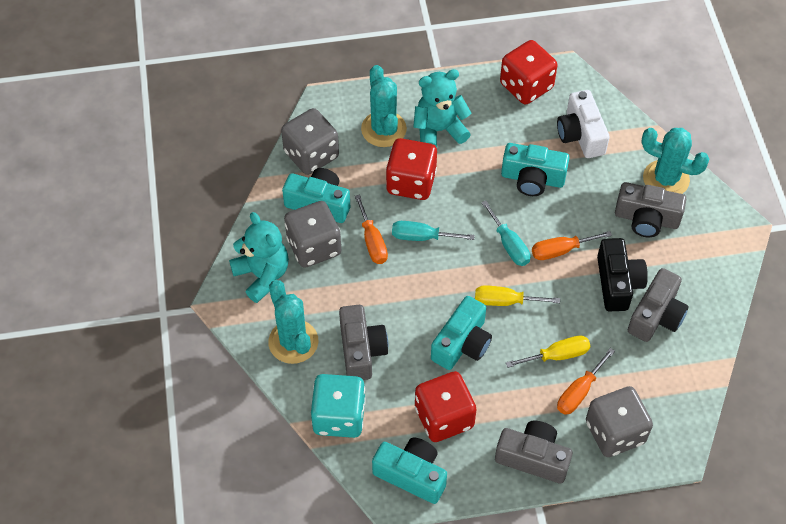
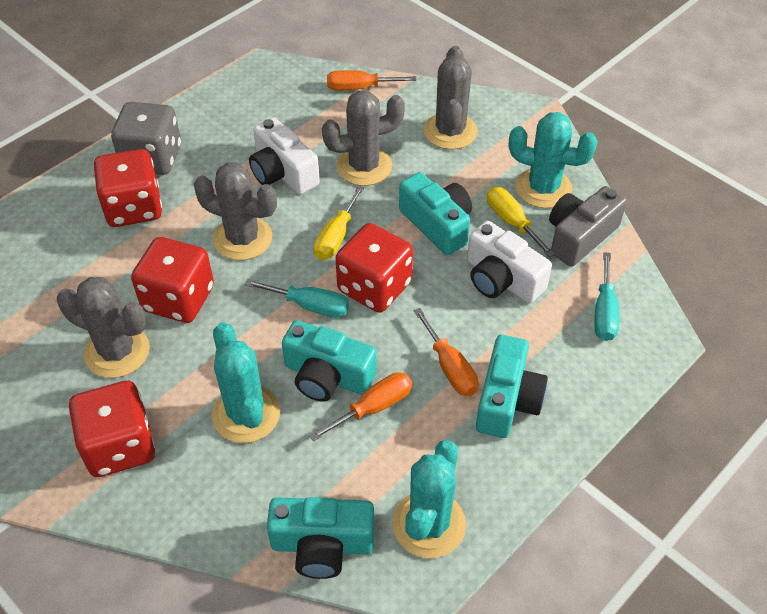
black camera: 1 -> 0
grey cactus: 0 -> 4
grey camera: 4 -> 1
grey dice: 3 -> 1
red dice: 3 -> 4
turquoise dice: 1 -> 0
turquoise teddy bear: 2 -> 0
white camera: 1 -> 2

